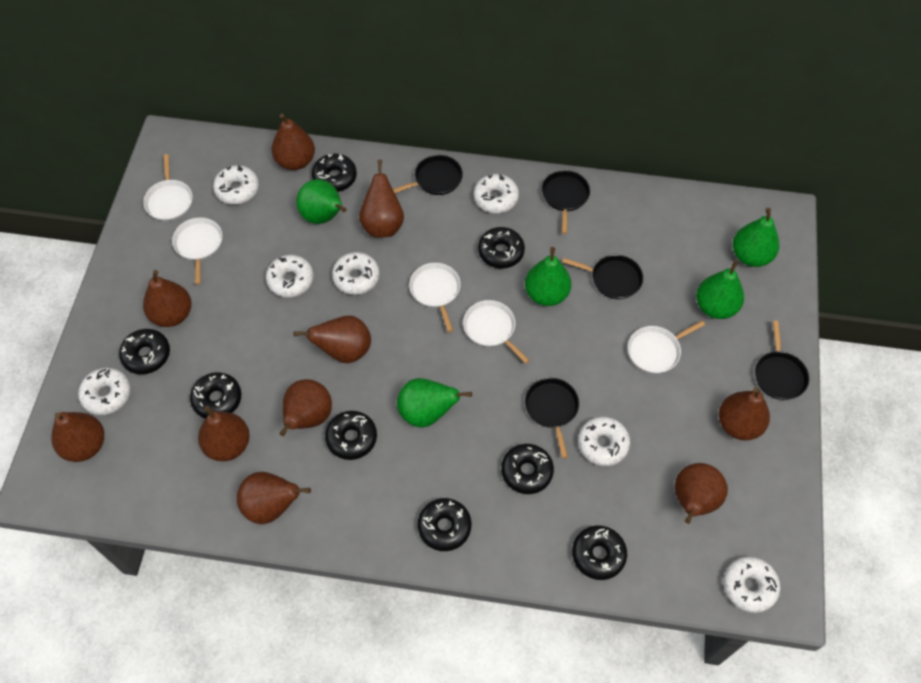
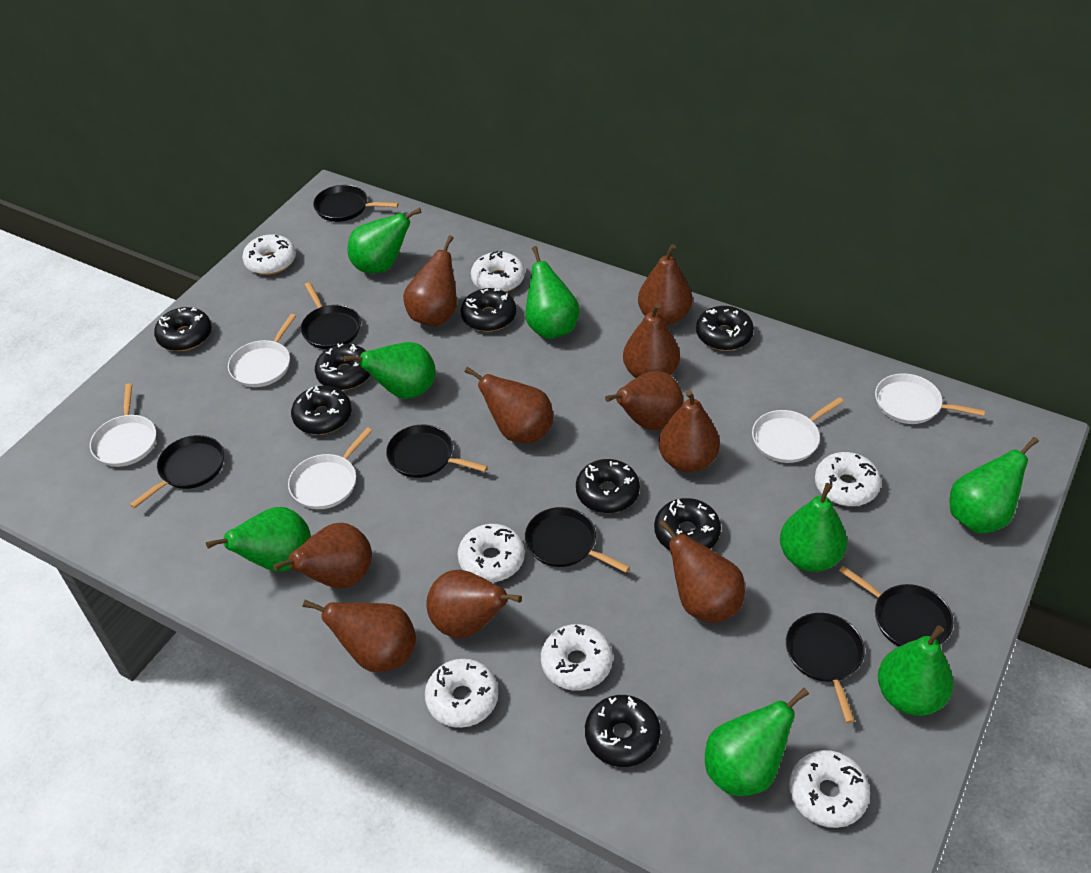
black pan: 5 -> 7
green pear: 5 -> 8

